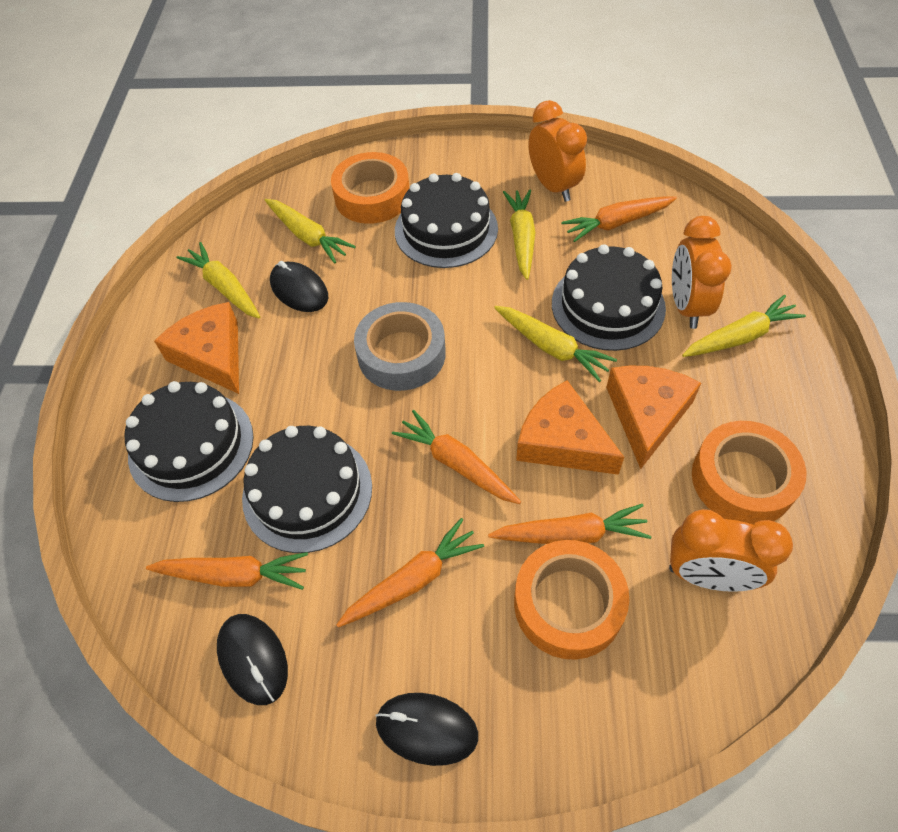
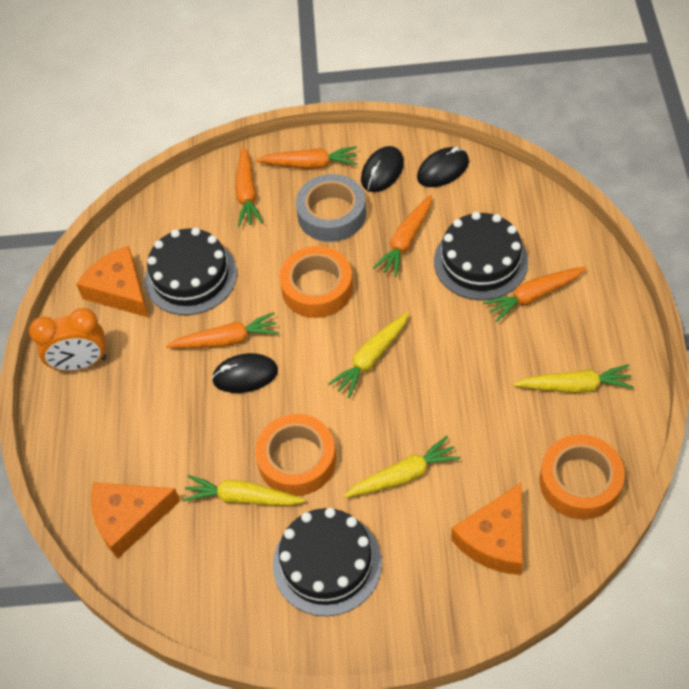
black cake: 4 -> 3
orange clock: 3 -> 1
yellow carrot: 5 -> 4

